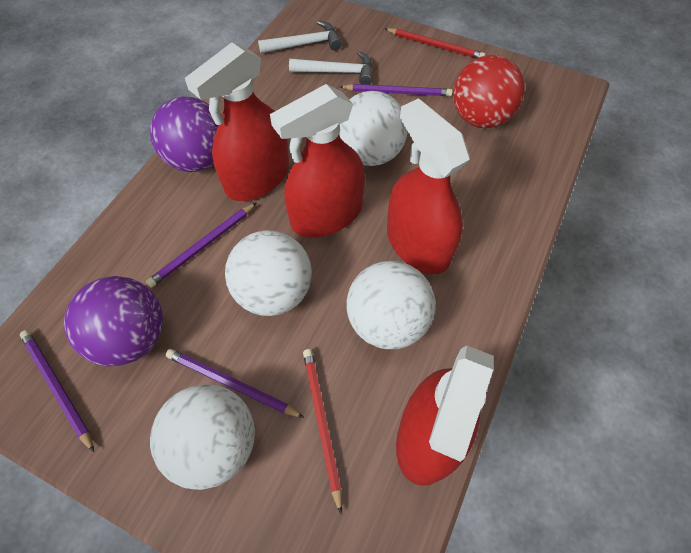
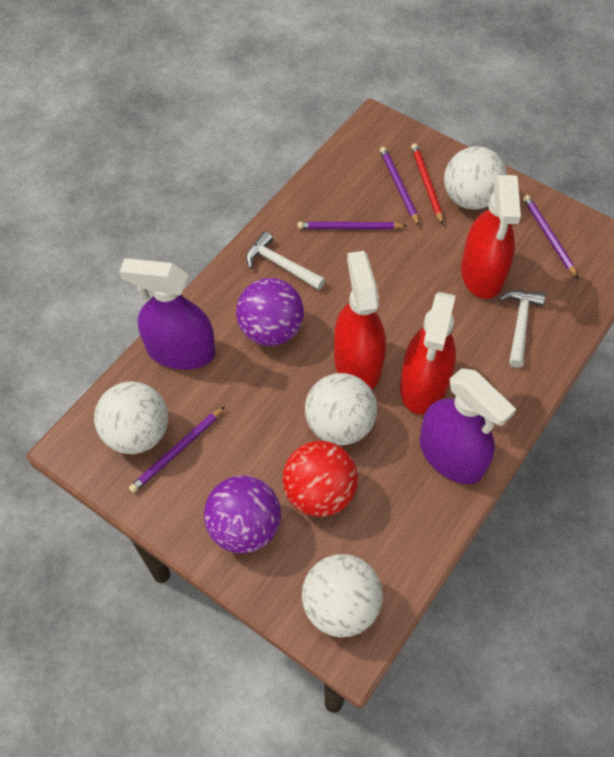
purple spray bottle: 0 -> 2
red pencil: 2 -> 1
red spray bottle: 4 -> 3

